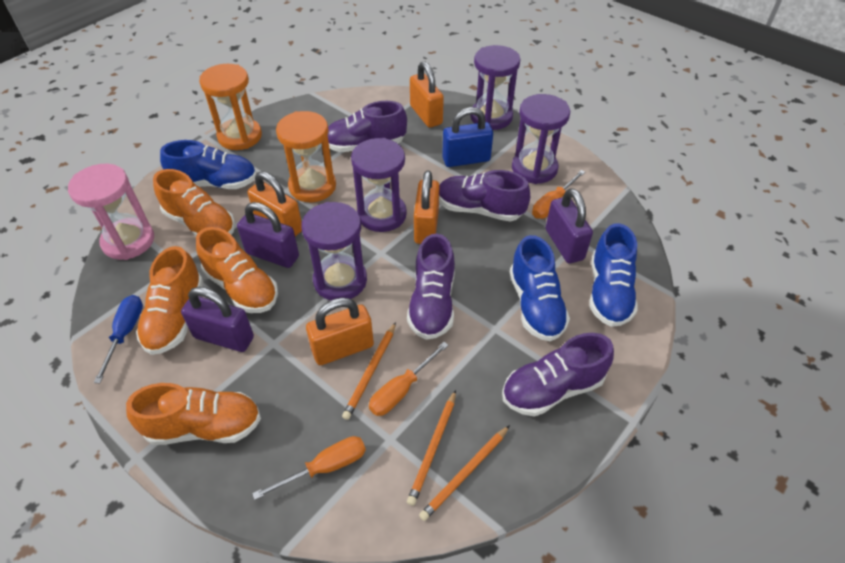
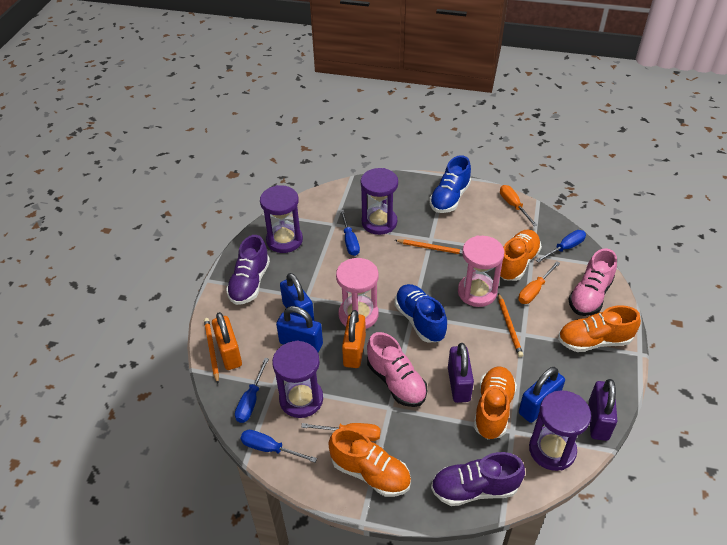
blue padlock: 1 -> 3
blue screwdriver: 1 -> 4
blue shoe: 3 -> 2
orange hourglass: 2 -> 0
orange padlock: 4 -> 2
pink hourglass: 1 -> 2
pink shoe: 0 -> 2
purple padlock: 3 -> 2
purple shoe: 4 -> 2

